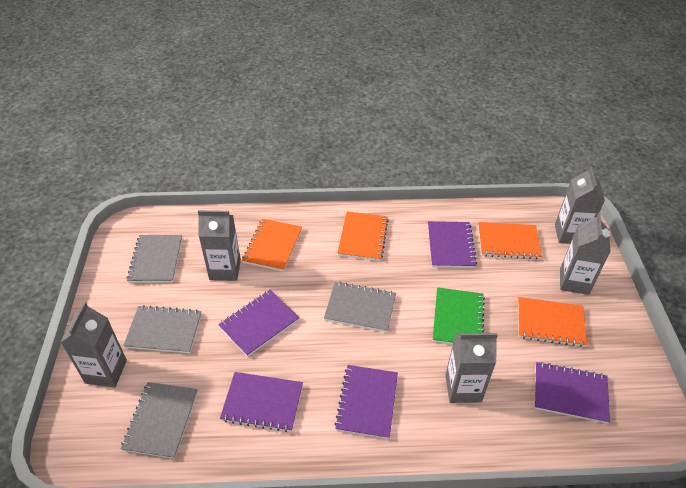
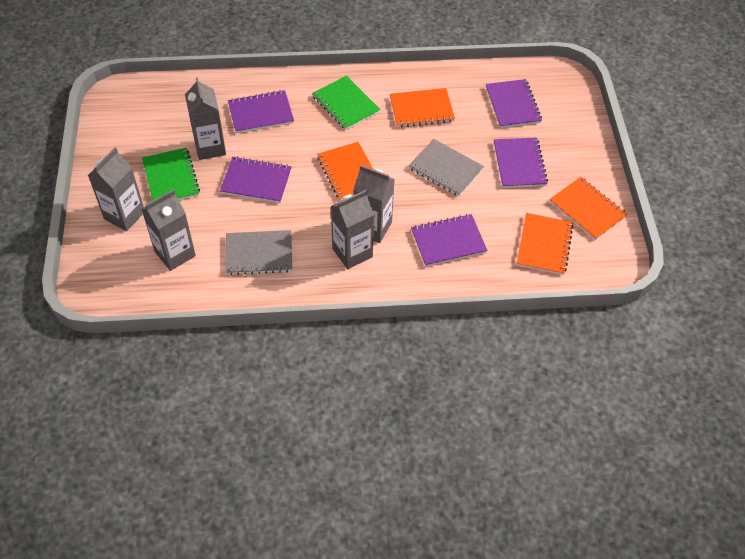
green notebook: 1 -> 2
grey notebook: 4 -> 2

